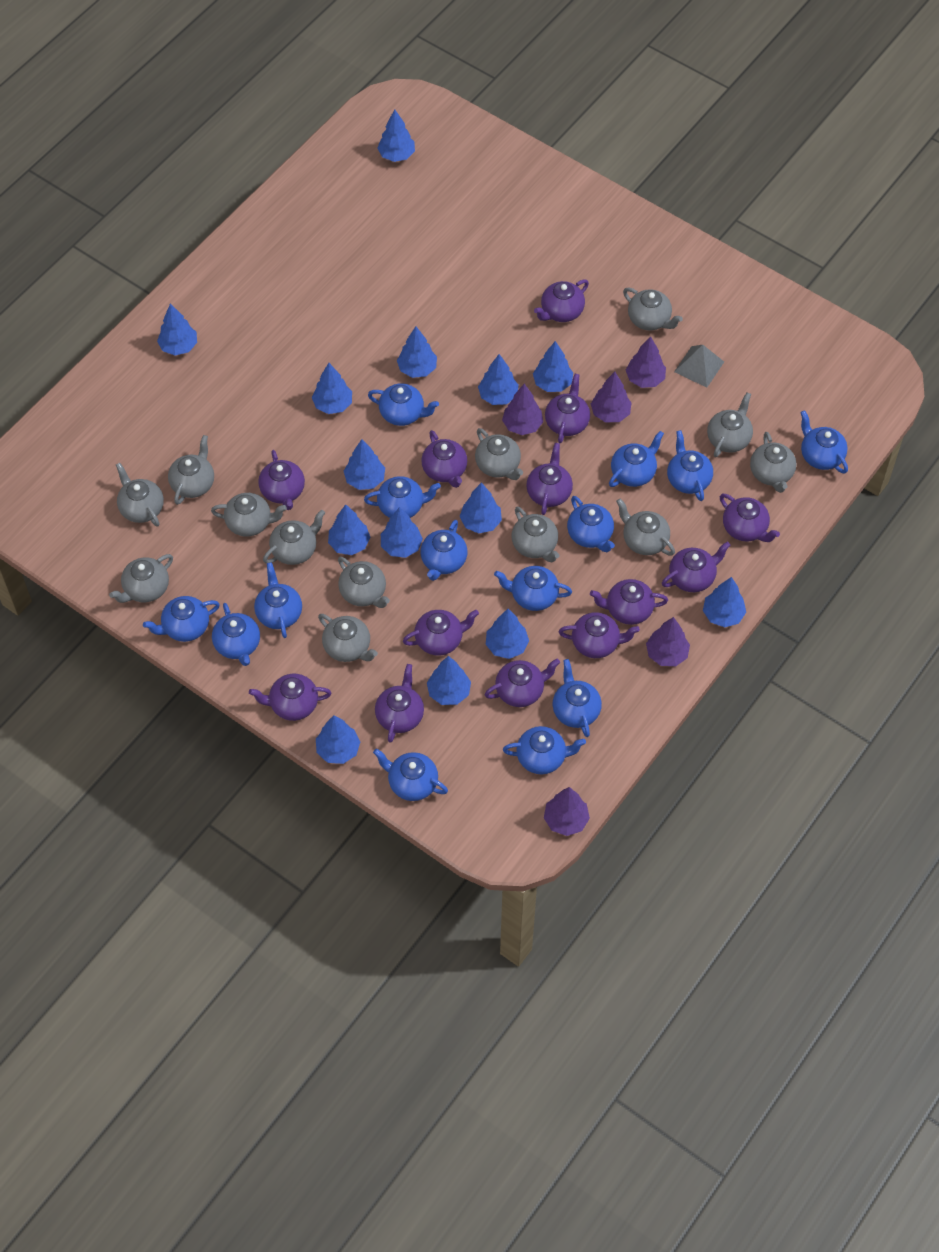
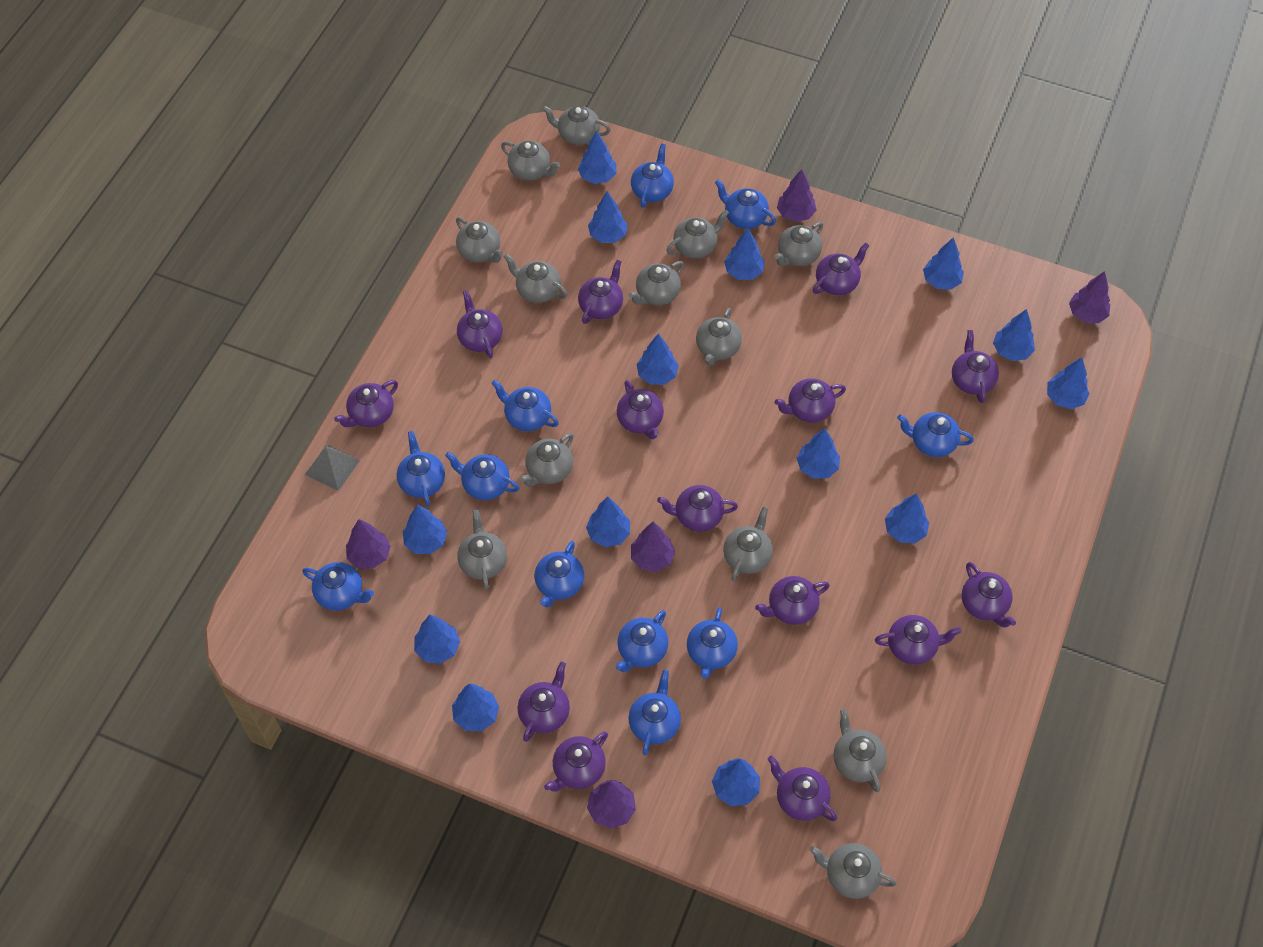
blue teapot: 14 -> 11
purple teapot: 13 -> 14

